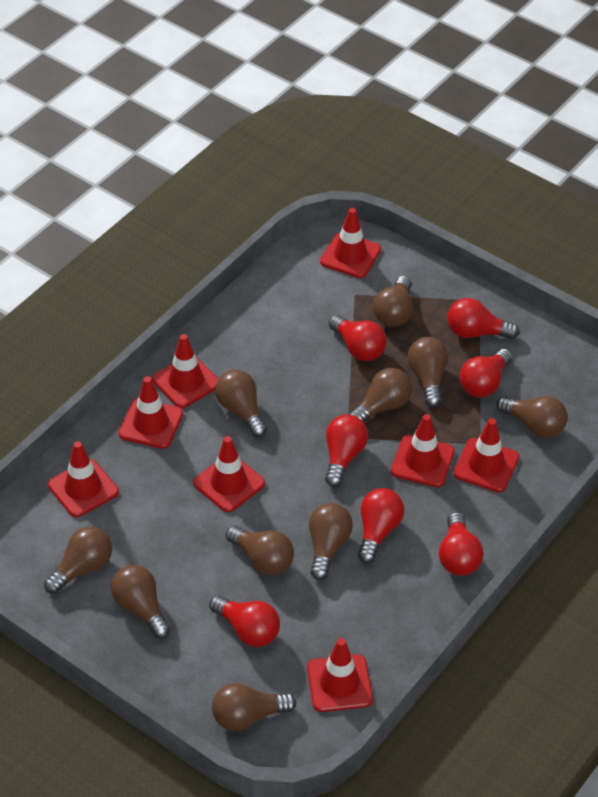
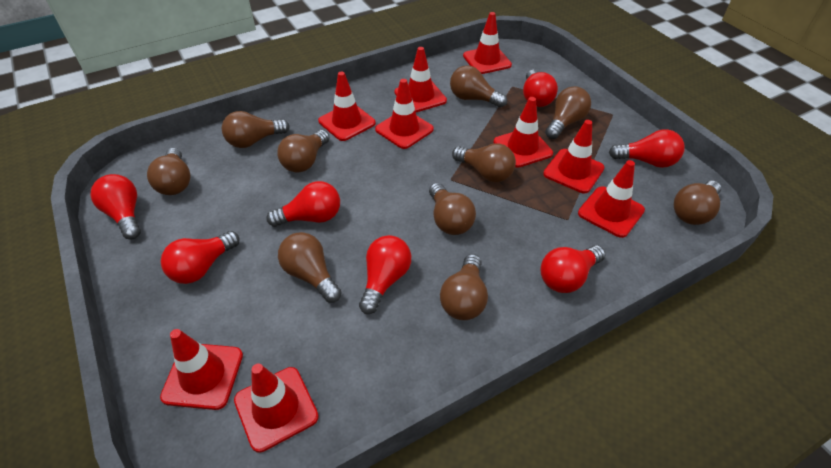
red traffic cone: 8 -> 9

